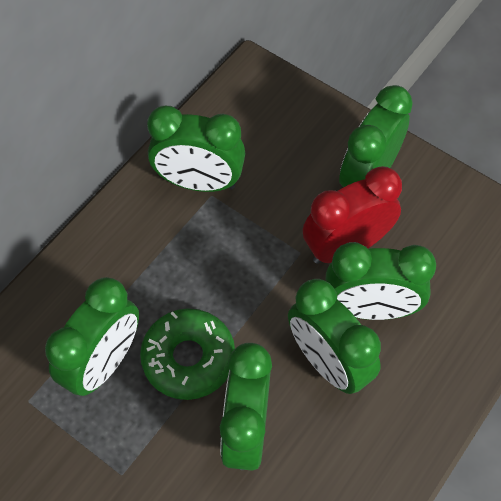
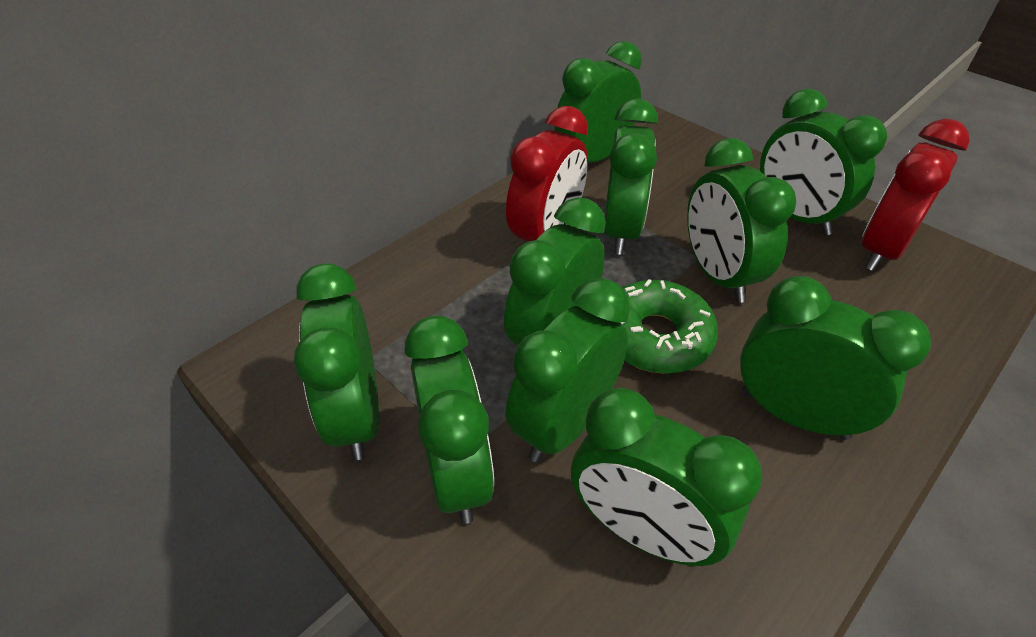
green clock: 6 -> 10
red clock: 1 -> 2

